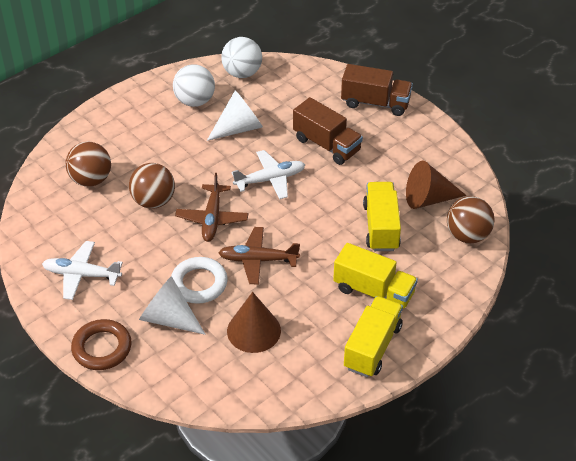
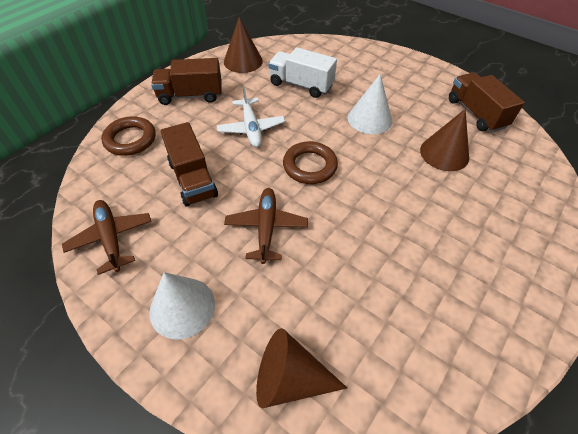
brown ball: 3 -> 0
brown cone: 2 -> 3
brown ring: 1 -> 2
brown truck: 2 -> 3
white ball: 2 -> 0
white plane: 2 -> 1
white ring: 1 -> 0
white truck: 0 -> 1
yellow truck: 3 -> 0

